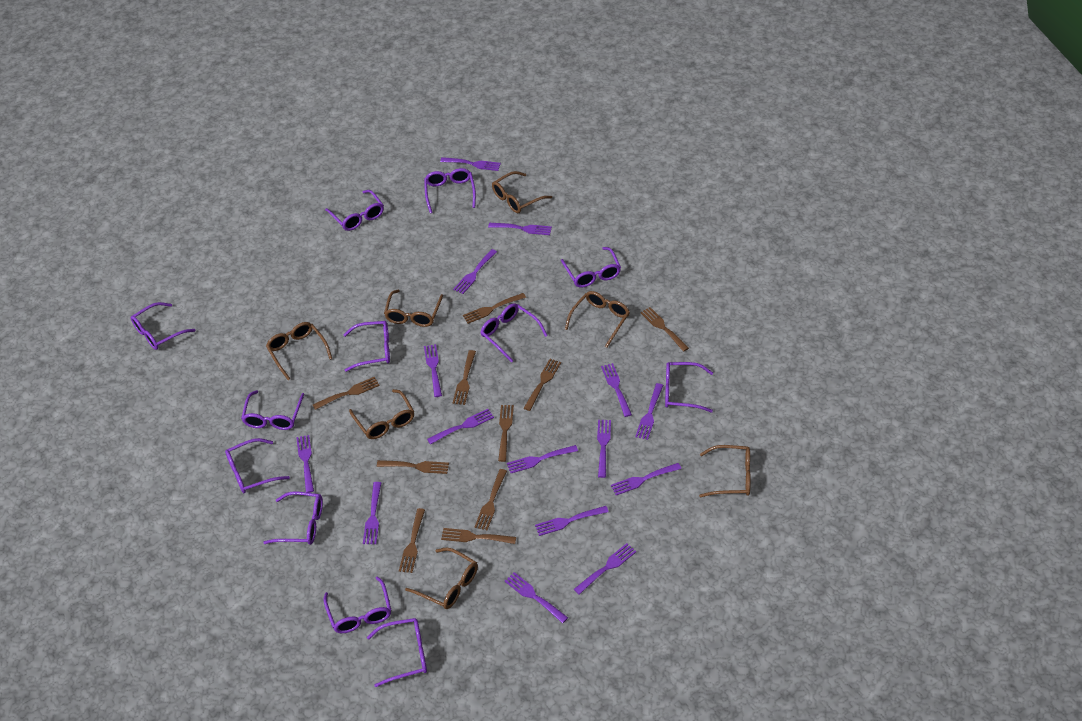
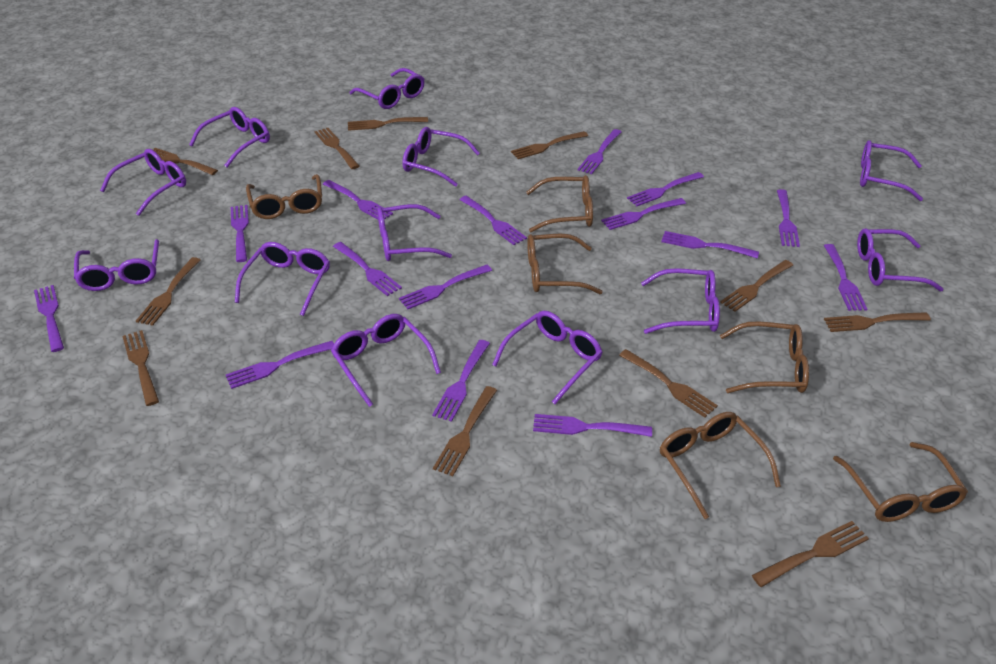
brown fork: 10 -> 11
brown glasses: 7 -> 6

